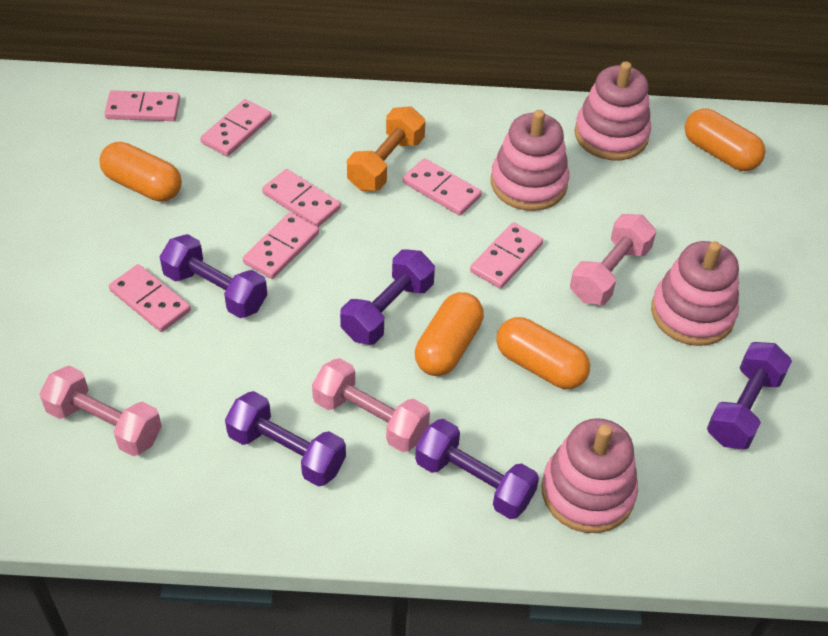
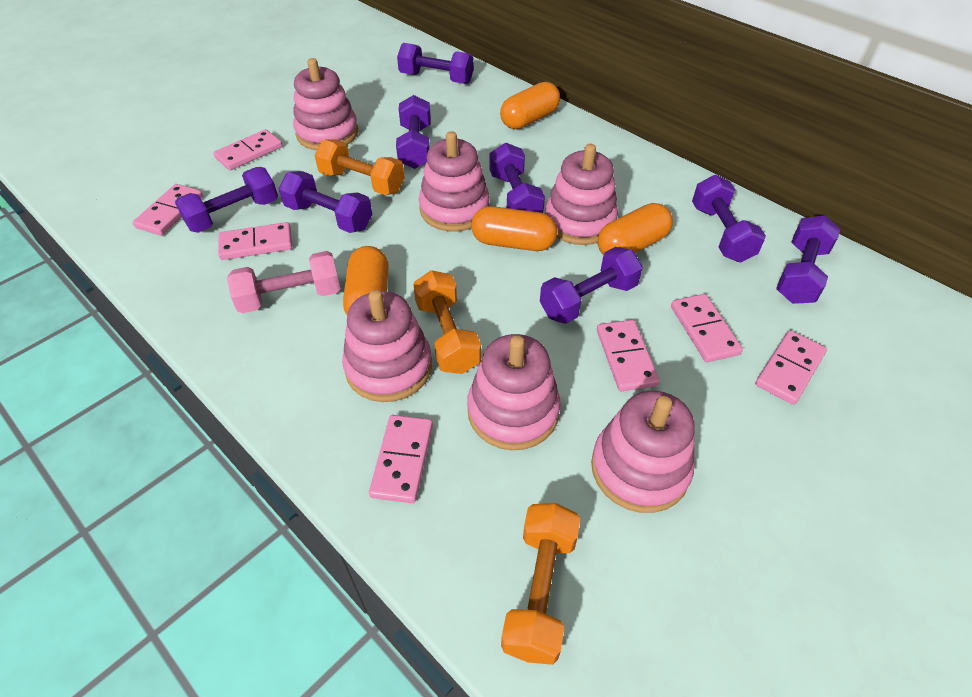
orange dumbbell: 1 -> 3
pink dumbbell: 3 -> 1
pink stacking toy: 4 -> 6
purple dumbbell: 5 -> 8

